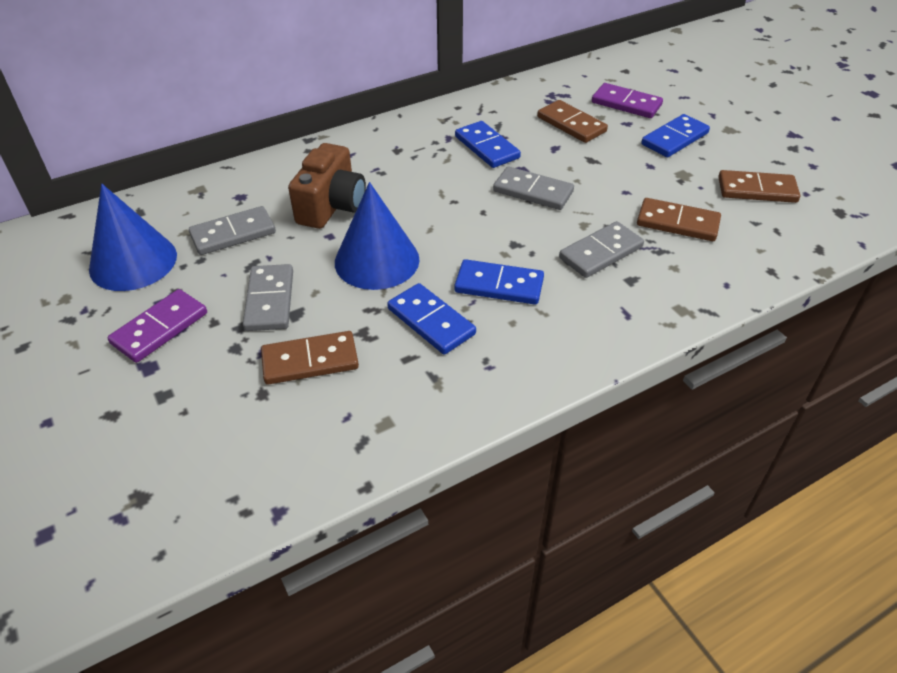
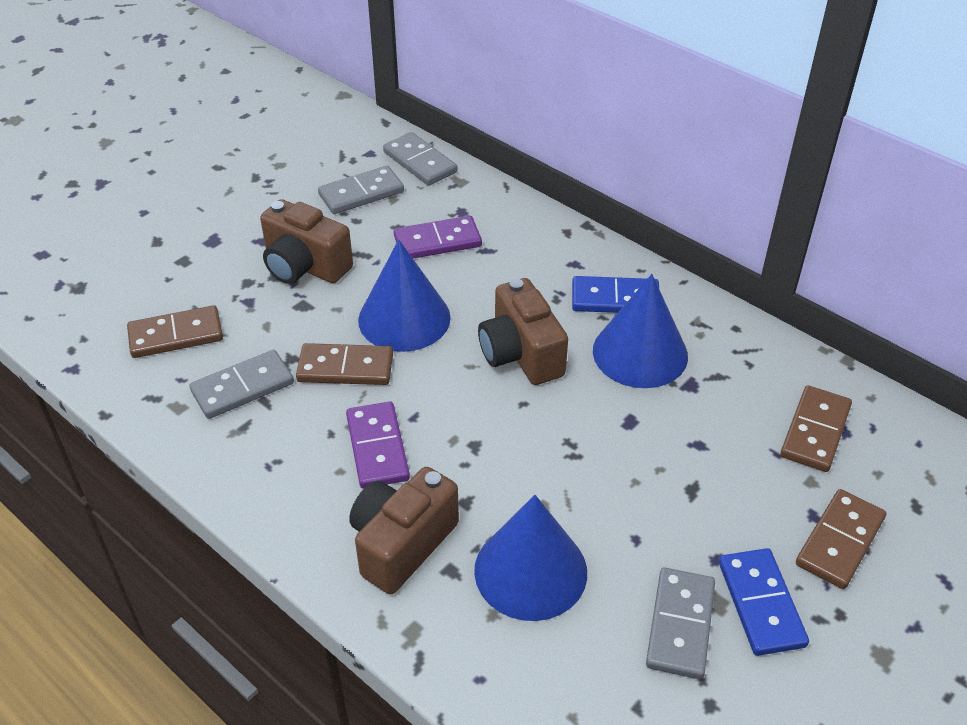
blue cone: 2 -> 3
blue domino: 4 -> 2
brown camera: 1 -> 3

